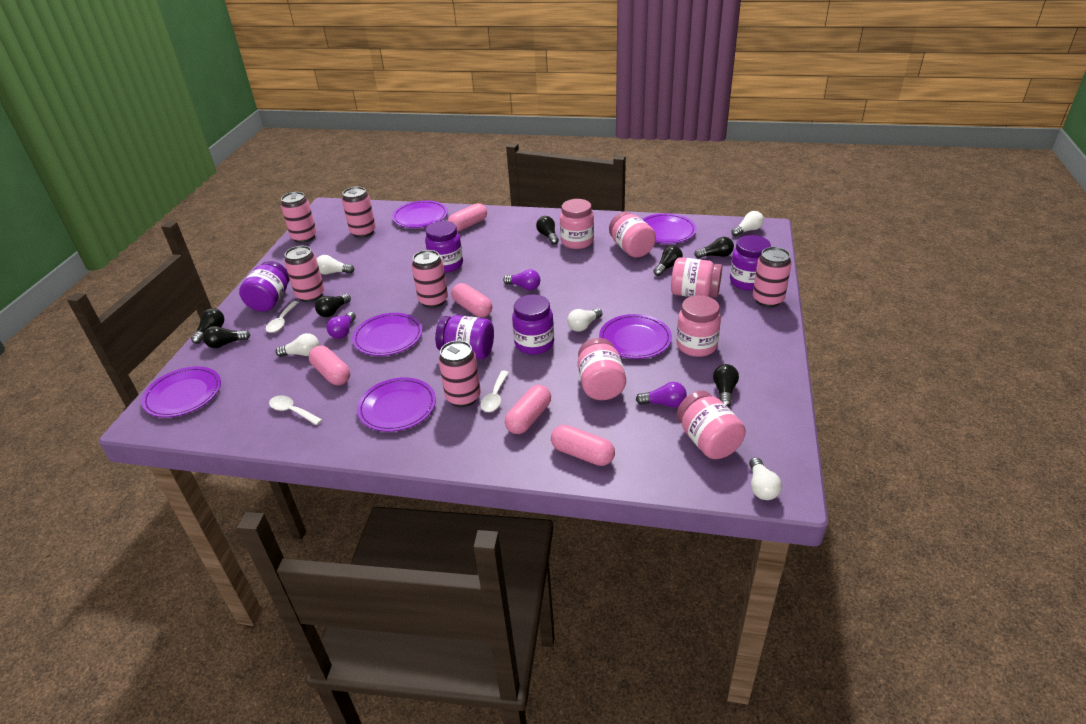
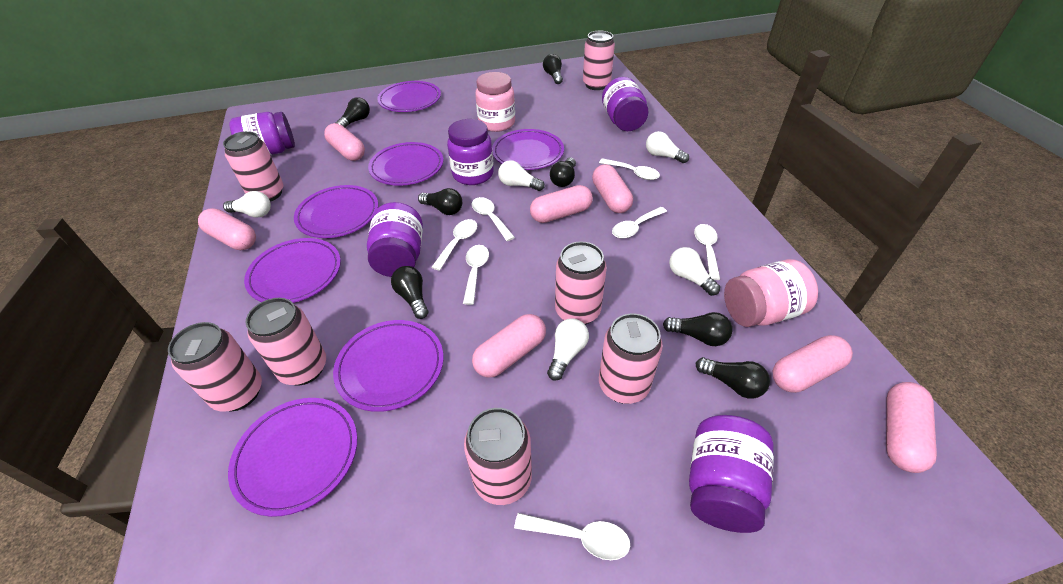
pink can: 6 -> 7
pink capsule: 5 -> 7
pink jar: 6 -> 2
purple light bulb: 3 -> 0
purple plate: 6 -> 7
white spoon: 3 -> 7

